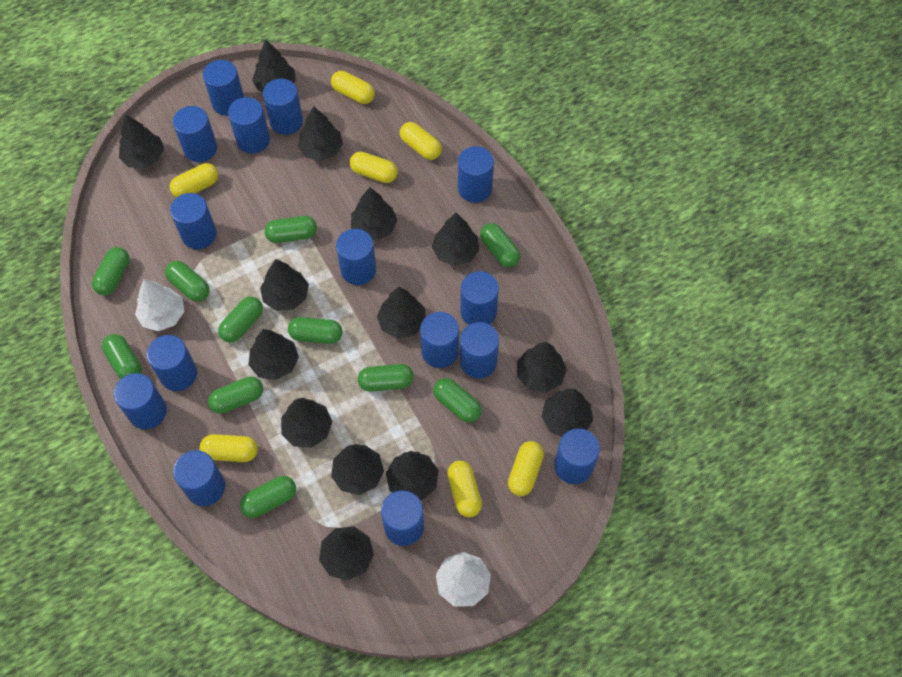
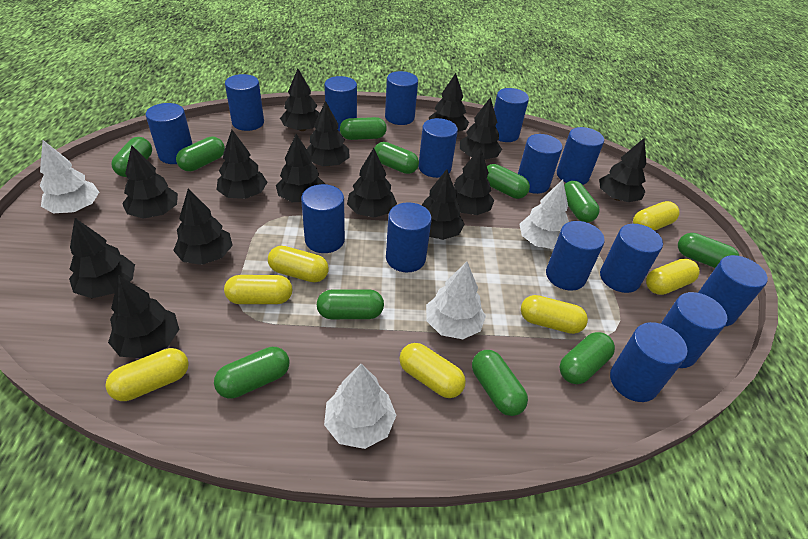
white tree: 2 -> 4

